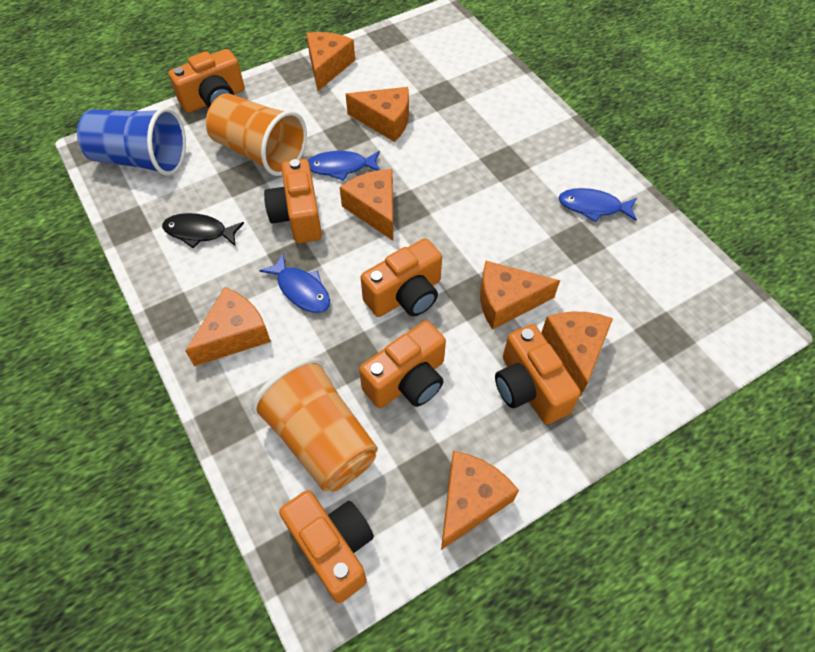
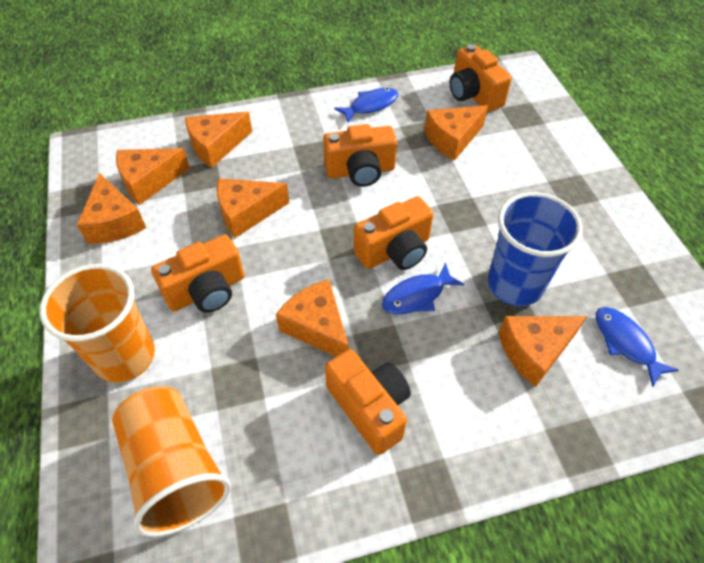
black fish: 1 -> 0
orange camera: 6 -> 5

